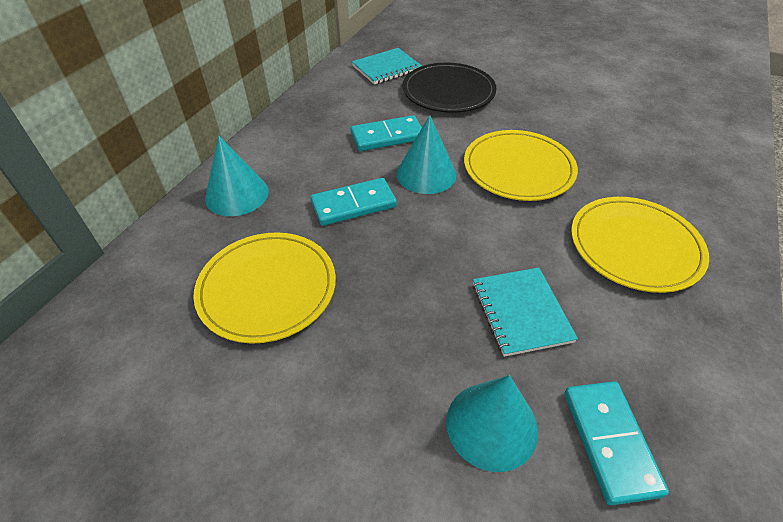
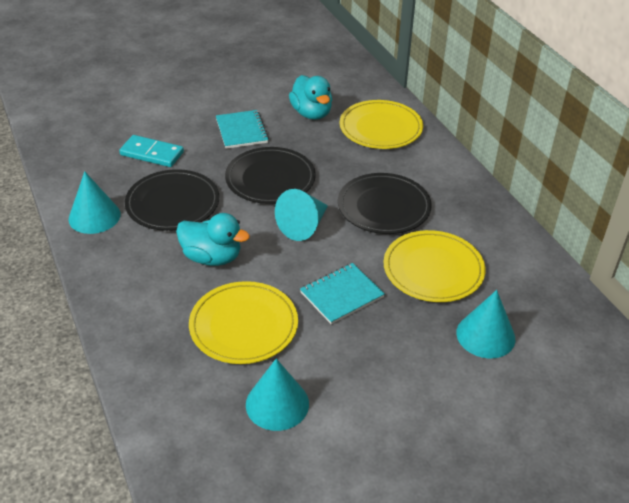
black plate: 1 -> 3
turquoise cone: 3 -> 4
turquoise domino: 3 -> 1
turquoise duck: 0 -> 2

